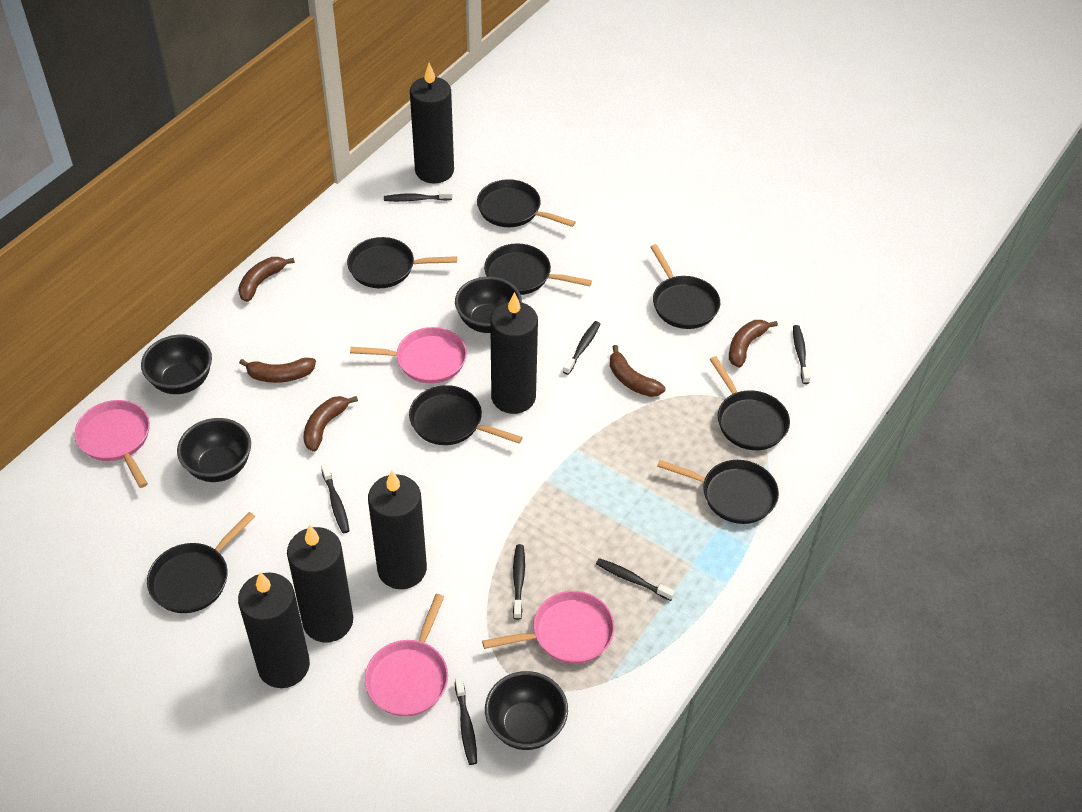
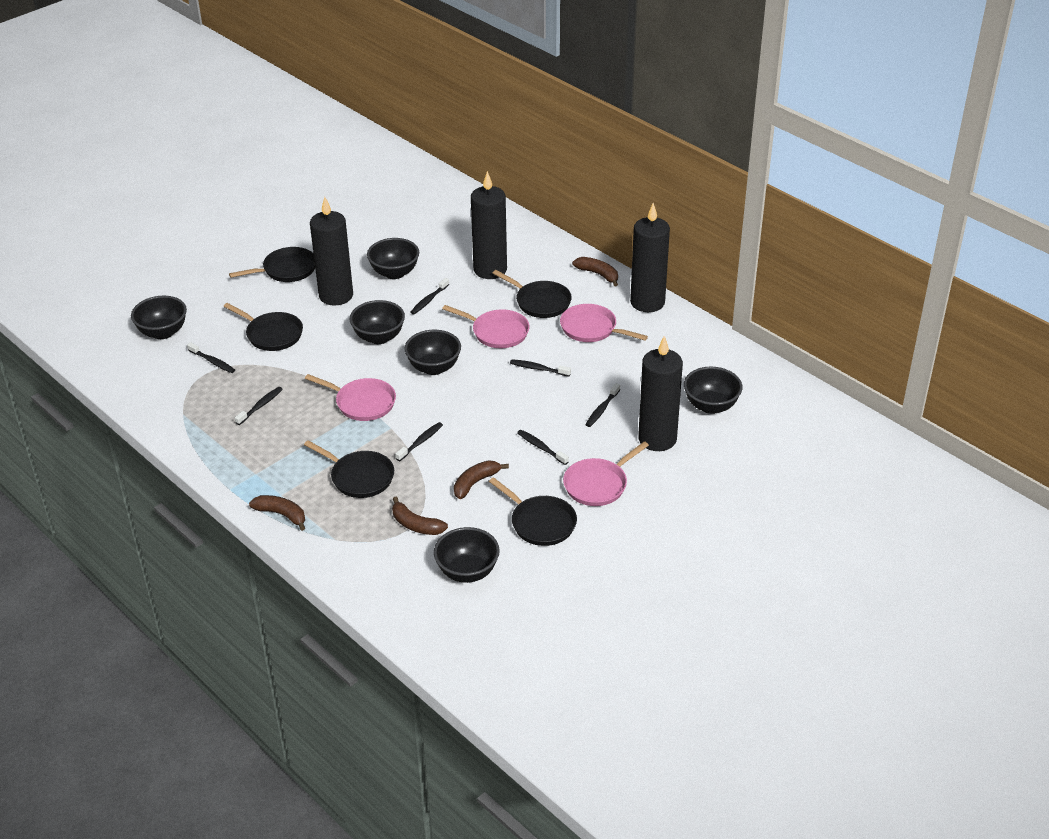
black bowl: 4 -> 6
black candle: 5 -> 4
black pan: 8 -> 5
brown banana: 5 -> 4

